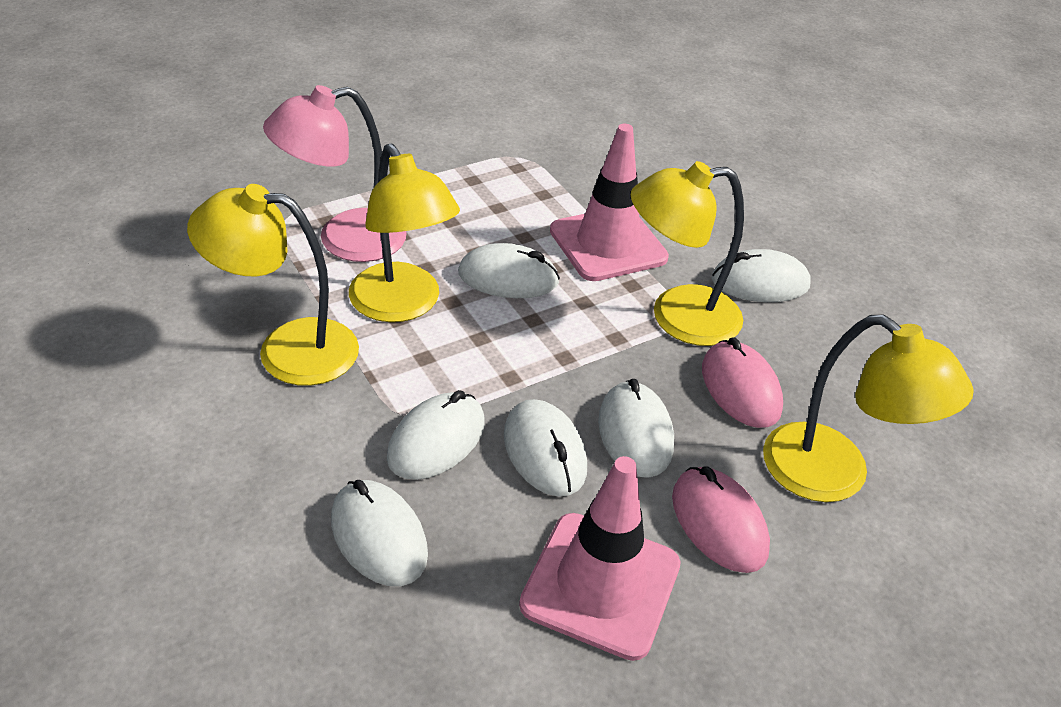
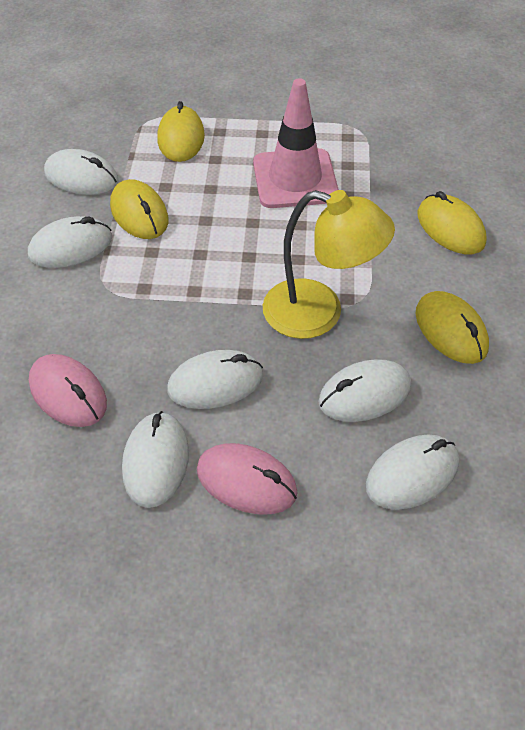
pink lamp: 1 -> 0
pink traffic cone: 2 -> 1
yellow lamp: 4 -> 1
yellow mouse: 0 -> 4

